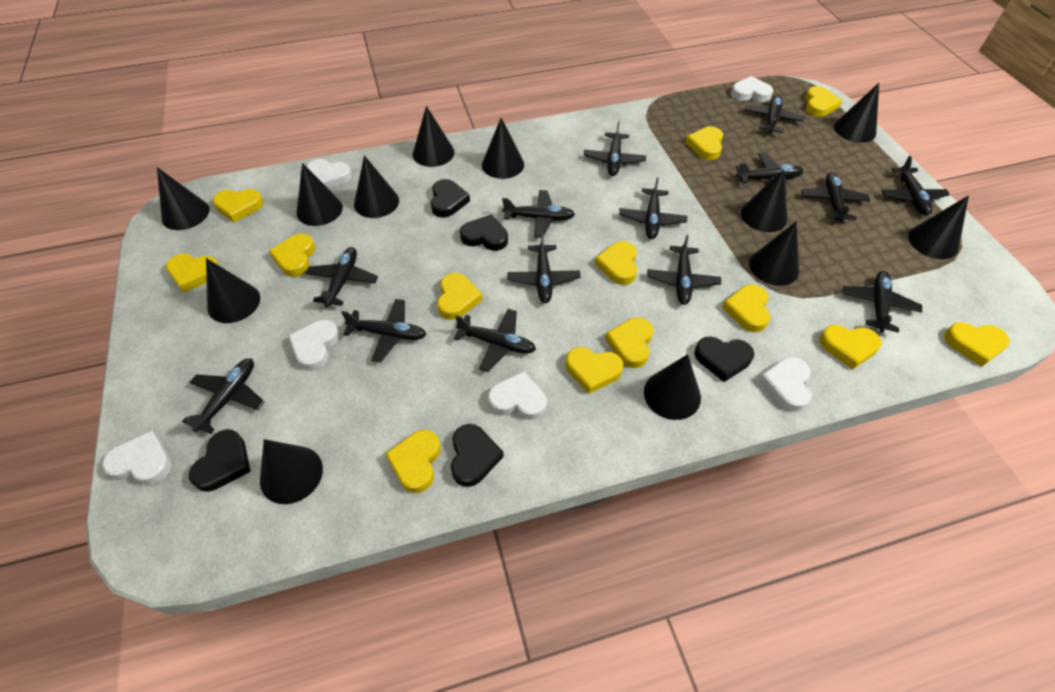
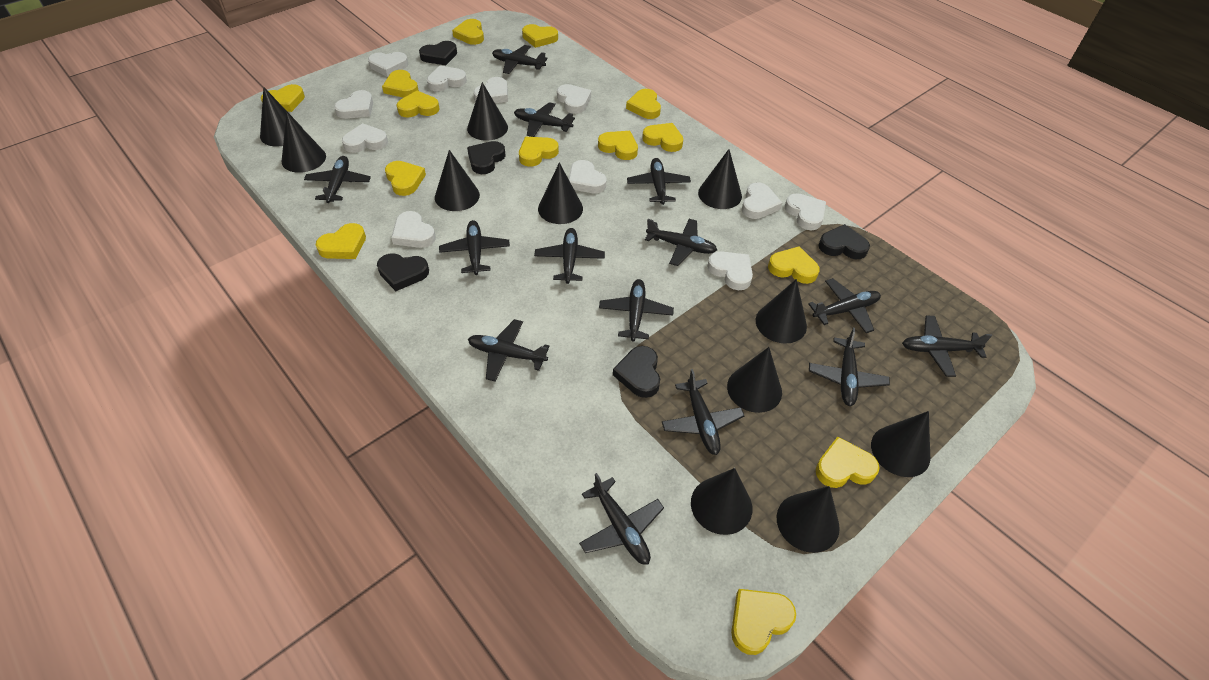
black cone: 12 -> 11
white heart: 6 -> 11
yellow heart: 13 -> 14

